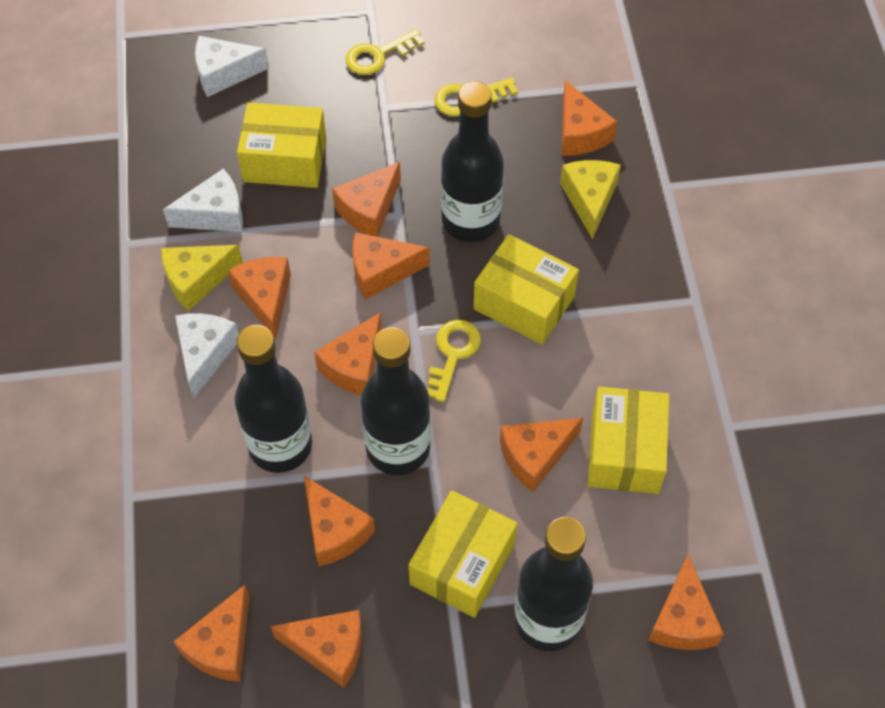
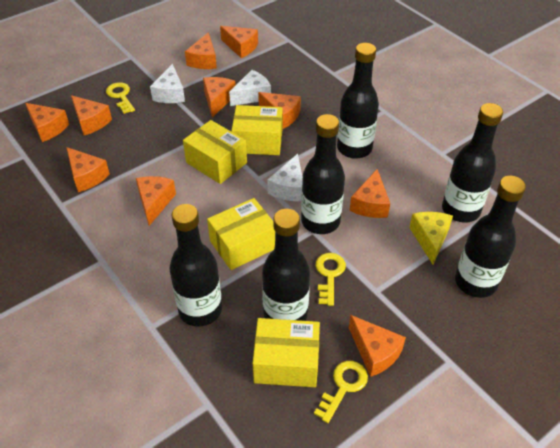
black bottle: 4 -> 6
yellow cheese: 2 -> 1

